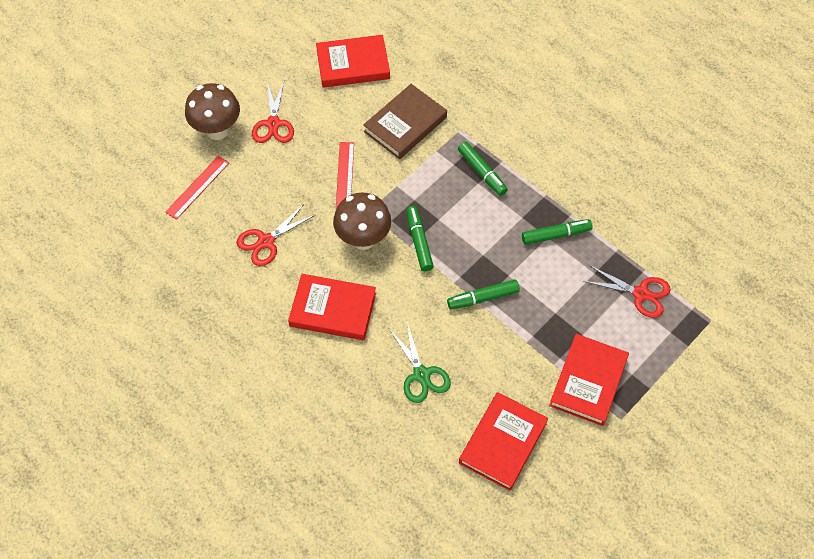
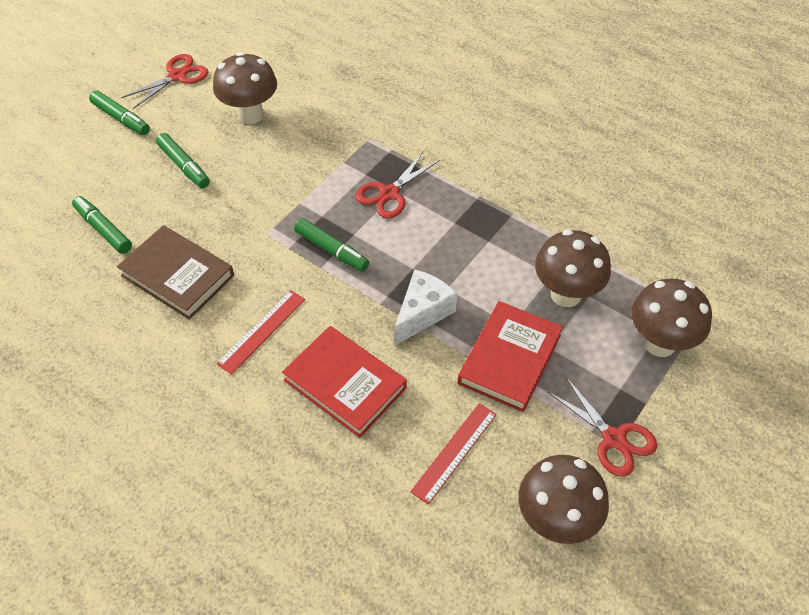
brown mushroom: 2 -> 4
green scissors: 1 -> 0
red book: 4 -> 2
white cheese: 0 -> 1

